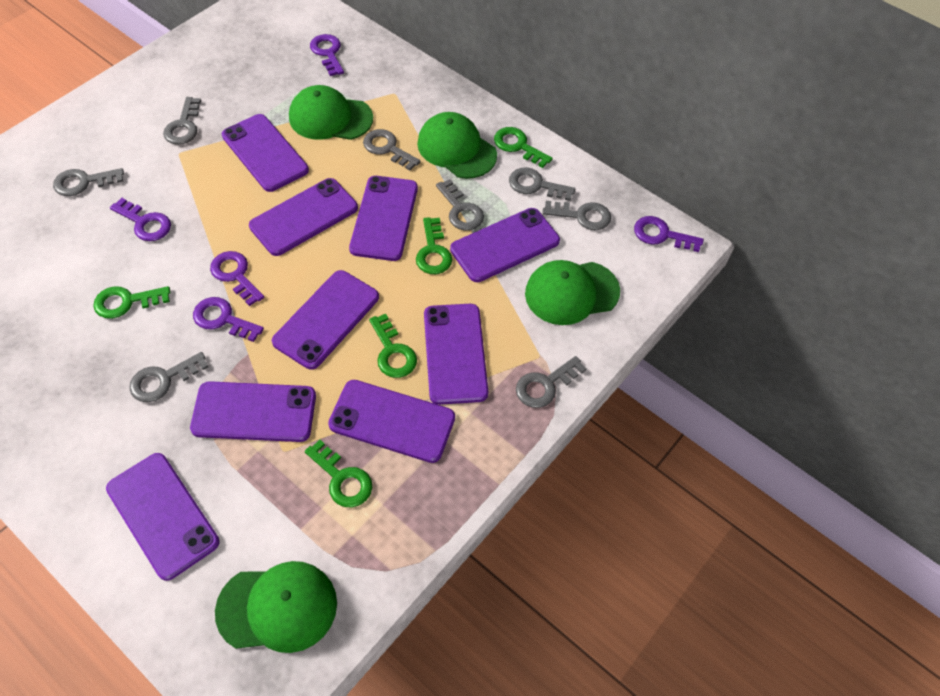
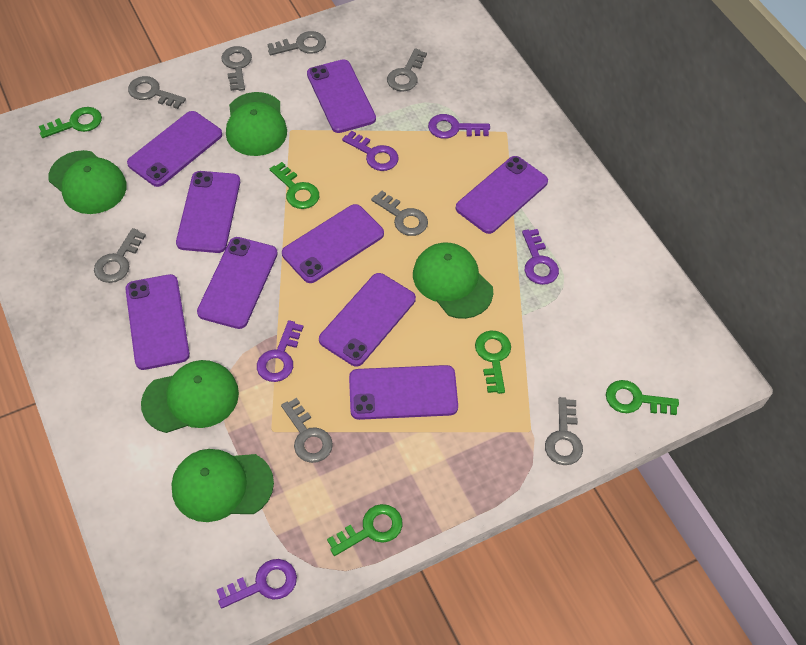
green cap: 4 -> 5

